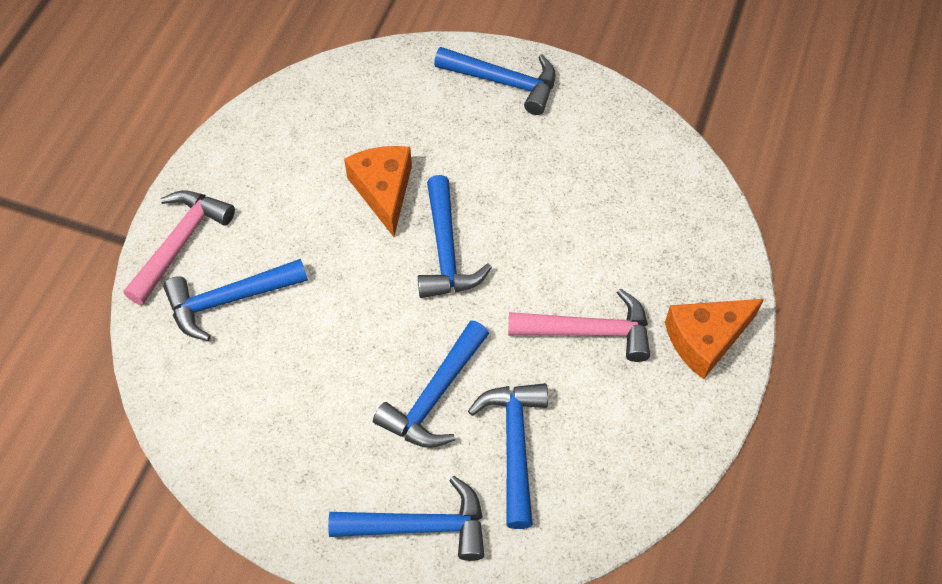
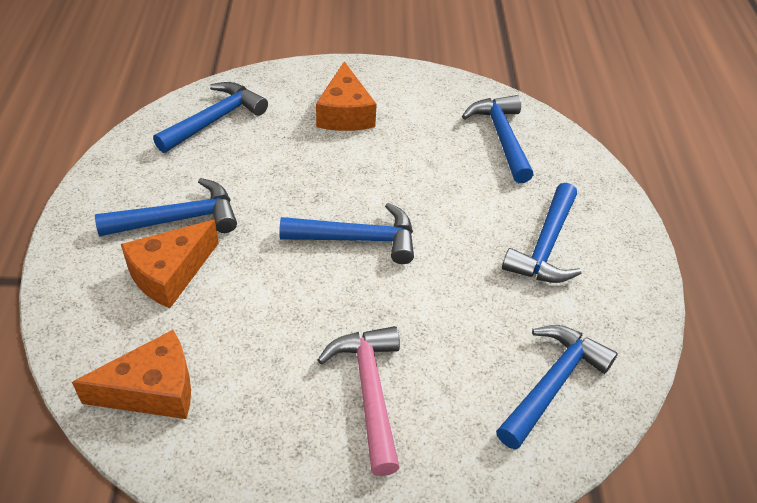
orange cheese: 2 -> 3
pink hammer: 2 -> 1

